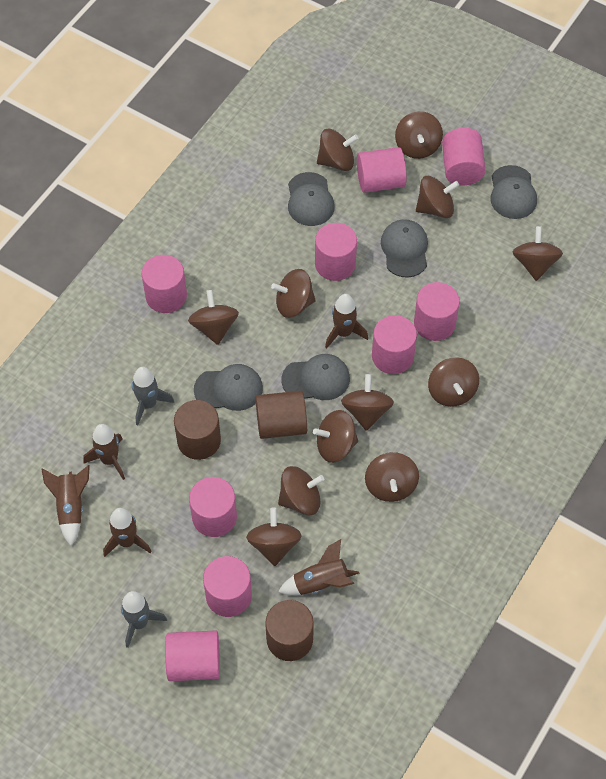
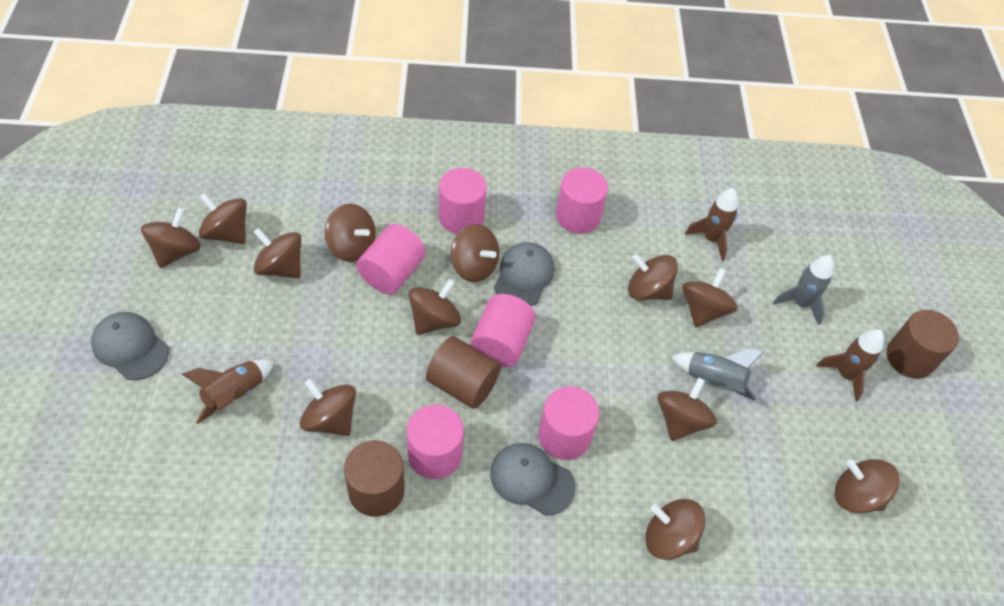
brown rocket: 5 -> 3
grey cap: 5 -> 3
pink cylinder: 9 -> 6

